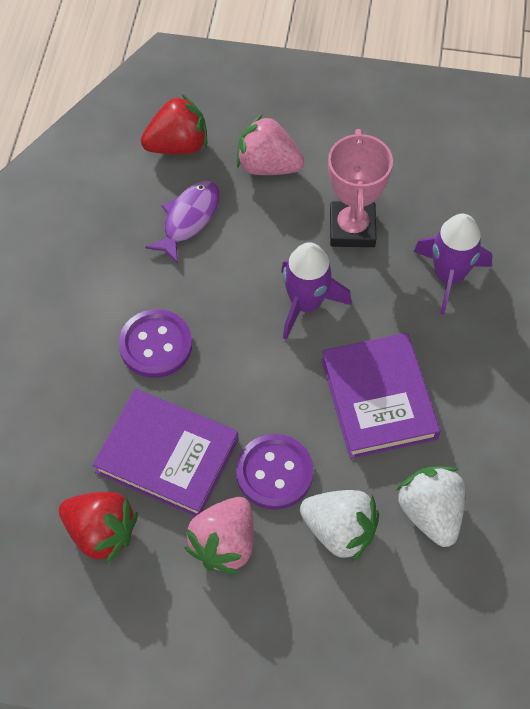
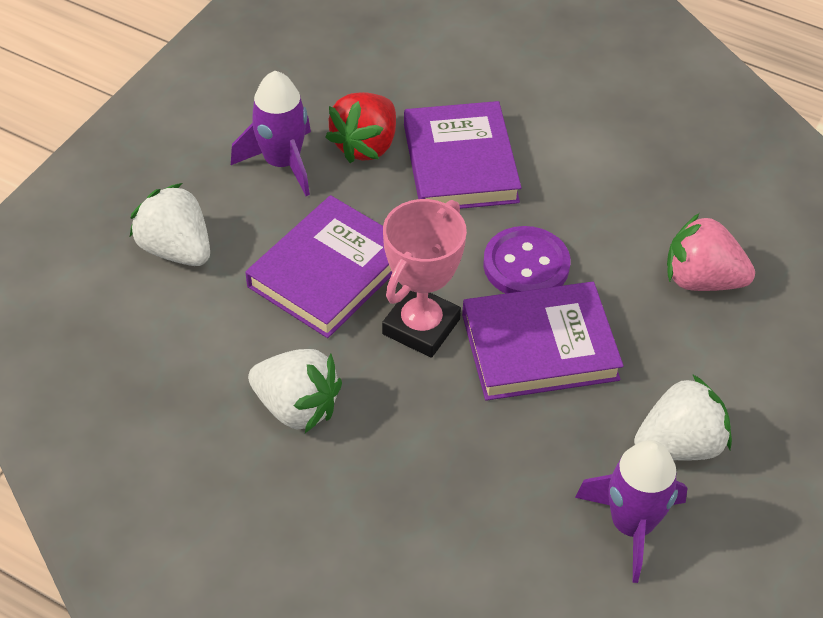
pink strawberry: 2 -> 1
purple book: 2 -> 3
purple button: 2 -> 1
purple fish: 1 -> 0
red strawberry: 2 -> 1
white strawberry: 2 -> 3

